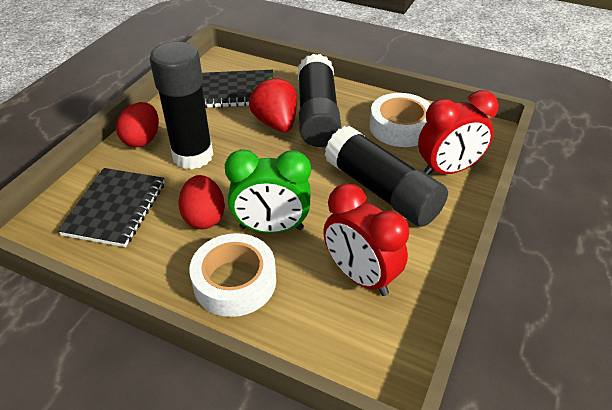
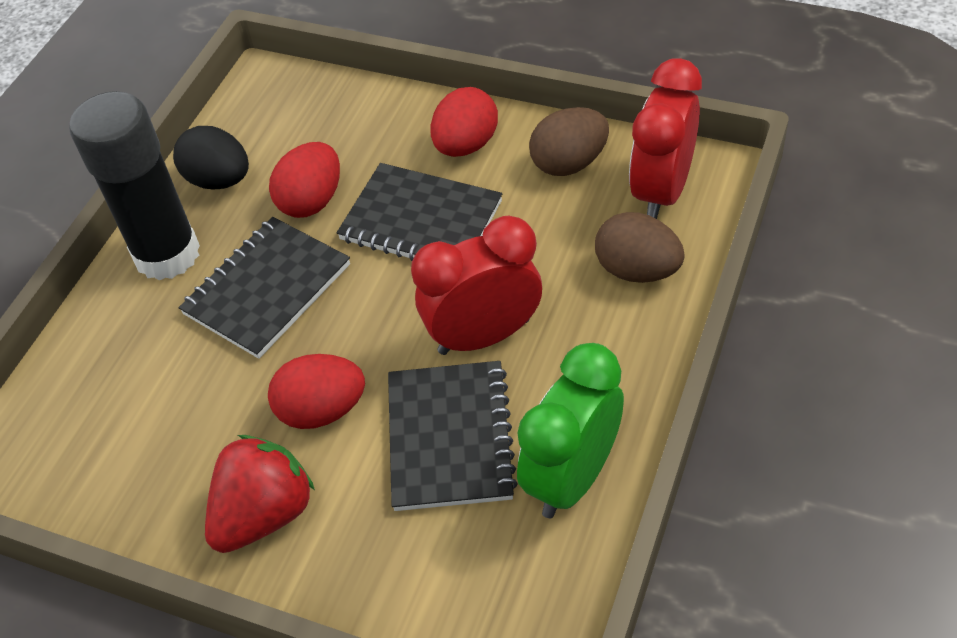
black egg: 0 -> 1
black glue stick: 3 -> 1
black notebook: 2 -> 3
brown egg: 0 -> 2
red egg: 2 -> 3
white tape: 2 -> 0

